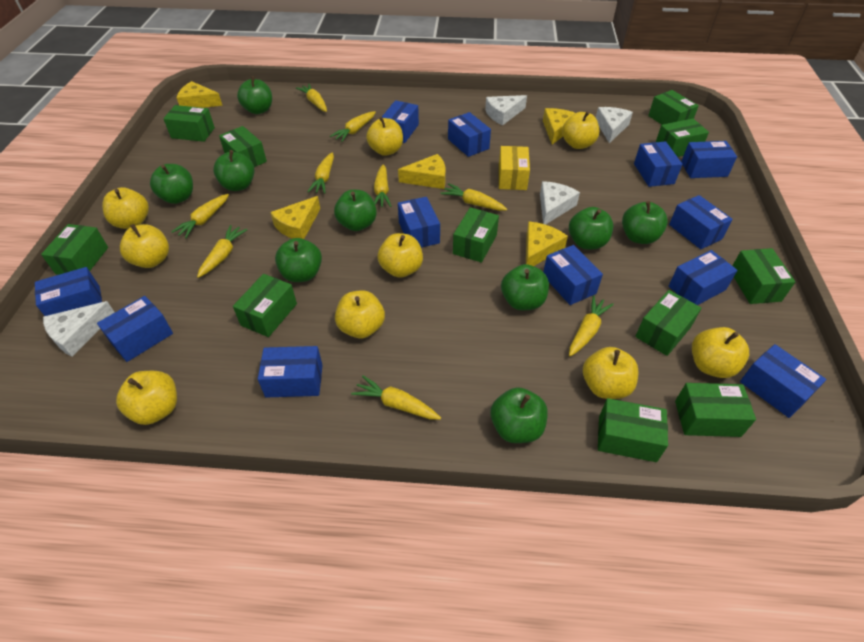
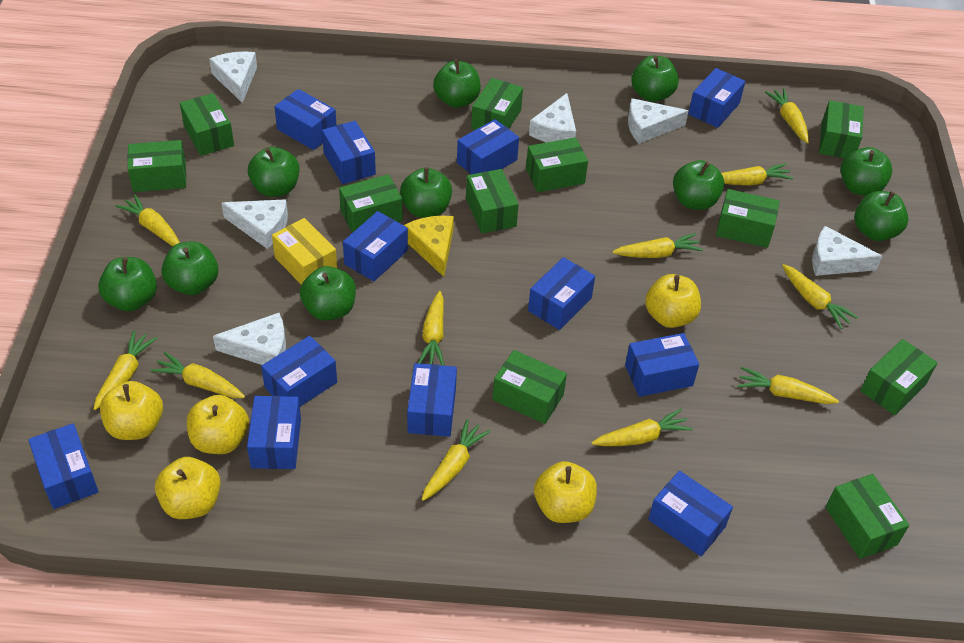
green apple: 9 -> 10
white cheese: 4 -> 6
yellow apple: 9 -> 5
yellow carrot: 9 -> 11
yellow cheese: 5 -> 1

